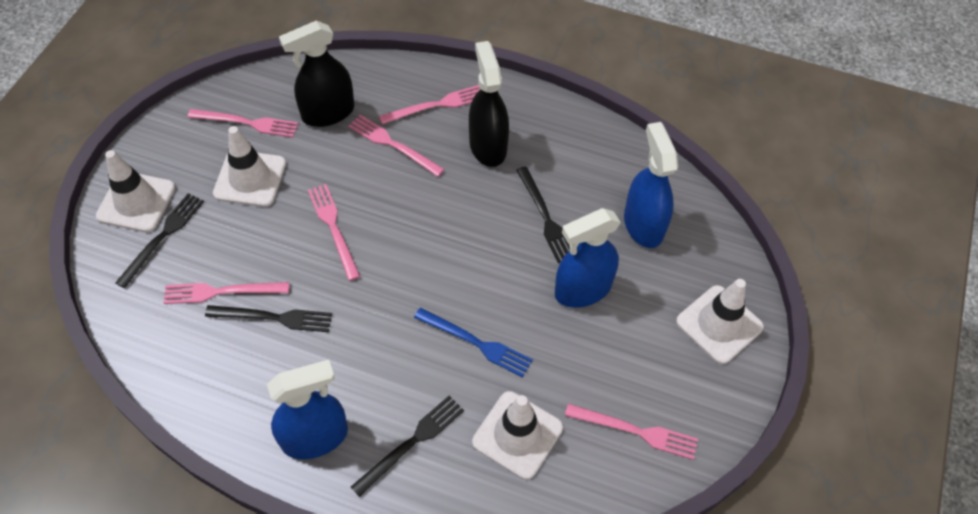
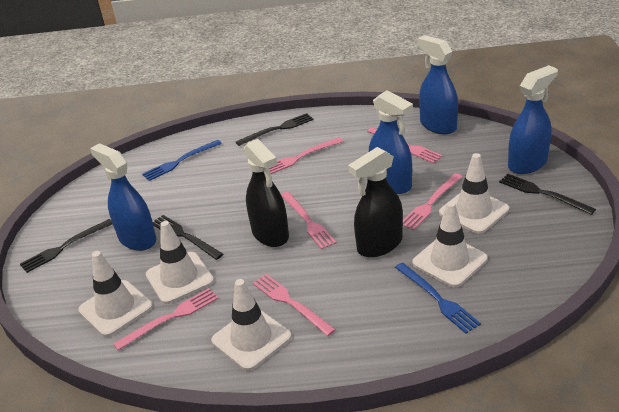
blue fork: 1 -> 2
blue spray bottle: 3 -> 4
white traffic cone: 4 -> 5

